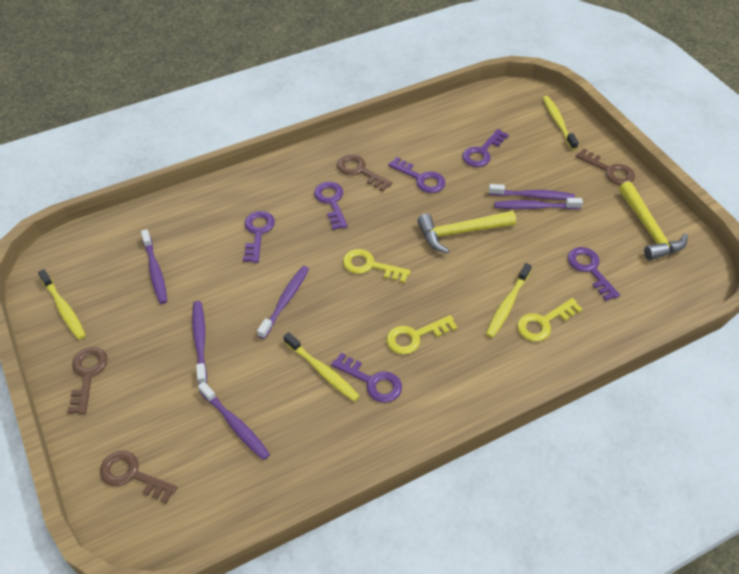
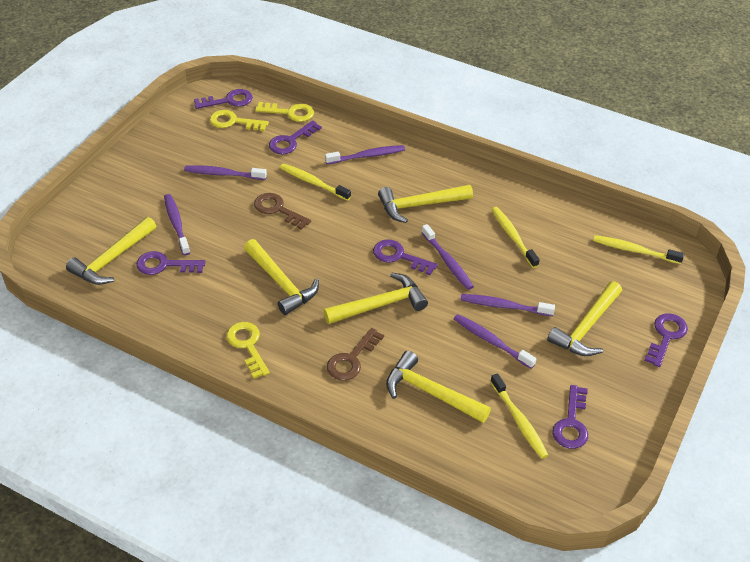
brown key: 4 -> 2
yellow hammer: 2 -> 6

